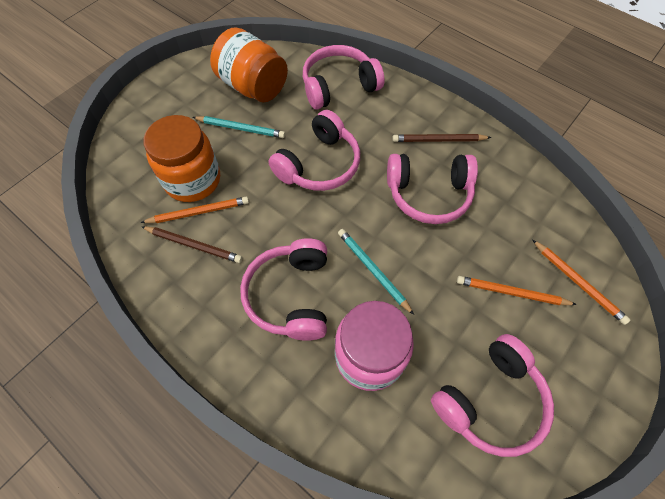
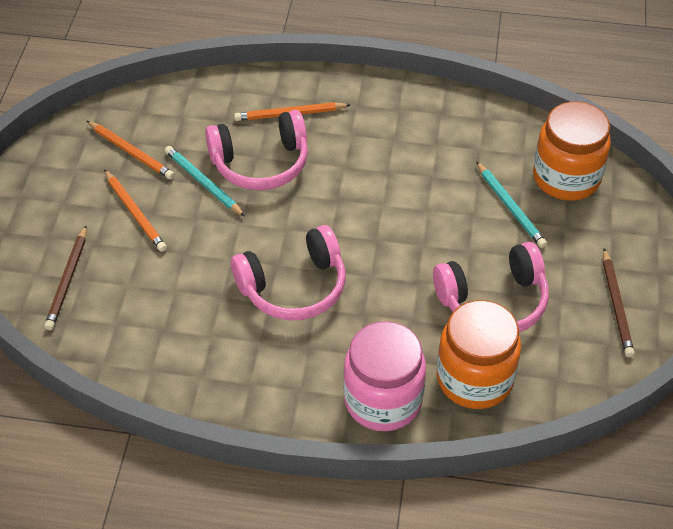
pink headphones: 5 -> 3

